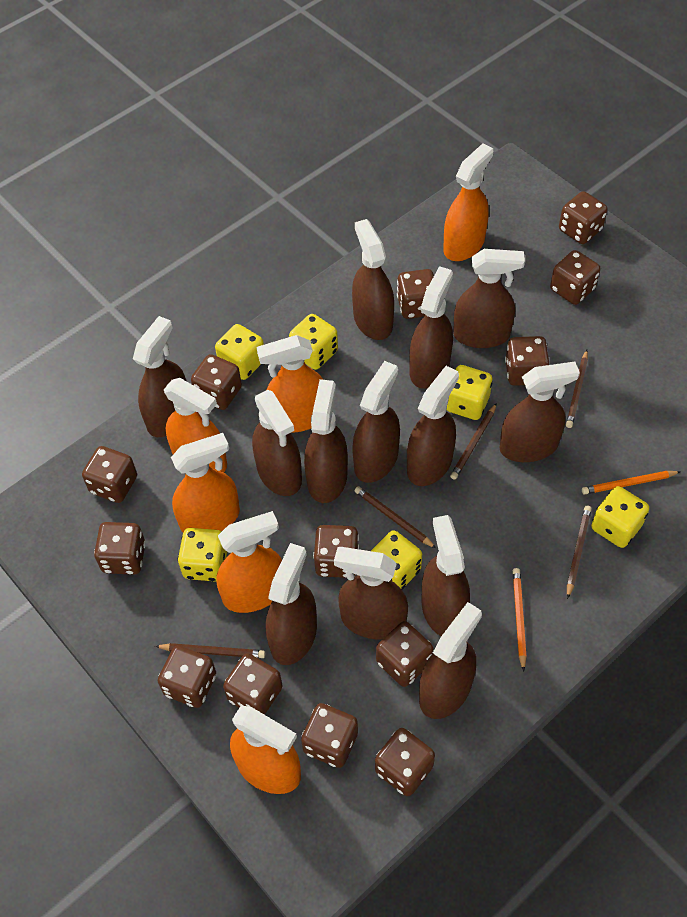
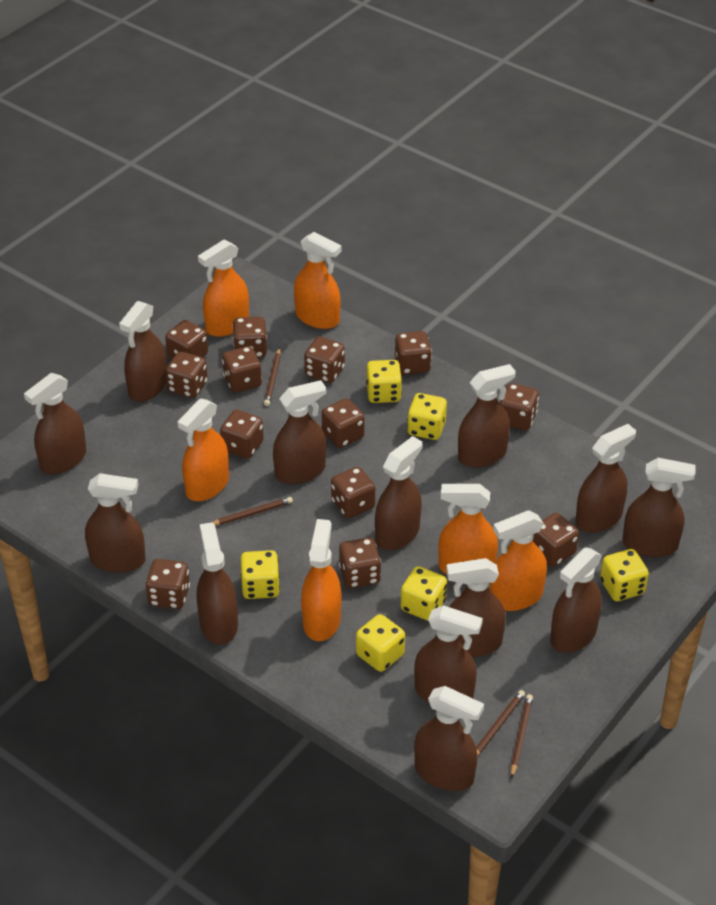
brown pencil: 5 -> 4
orange pencil: 2 -> 0

